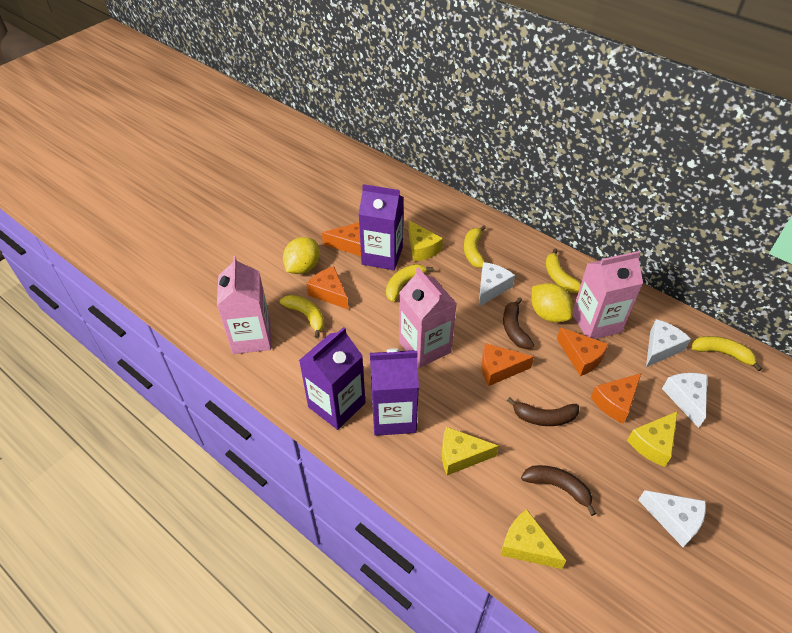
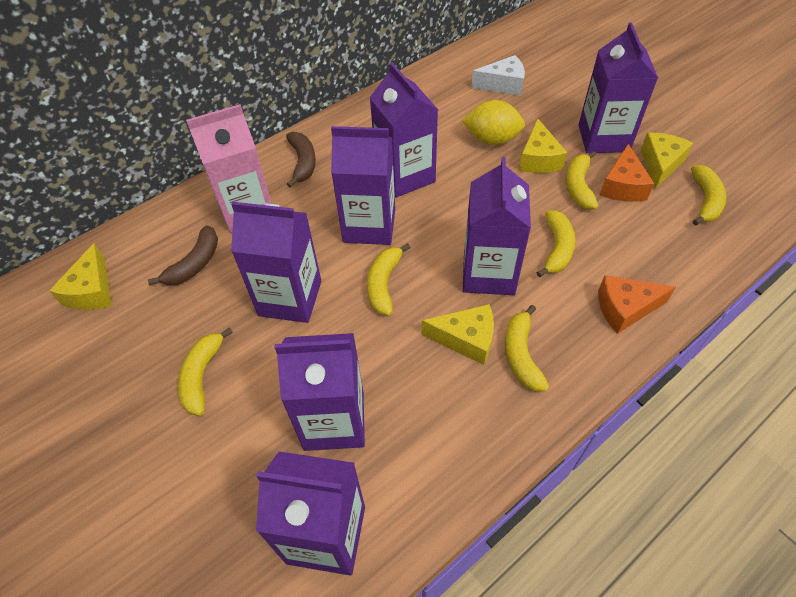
brown banana: 3 -> 2
orange cheese: 5 -> 2
pink carton: 3 -> 1
purple carton: 3 -> 7
white cheese: 4 -> 1
yellow banana: 5 -> 6
yellow lemon: 2 -> 1

